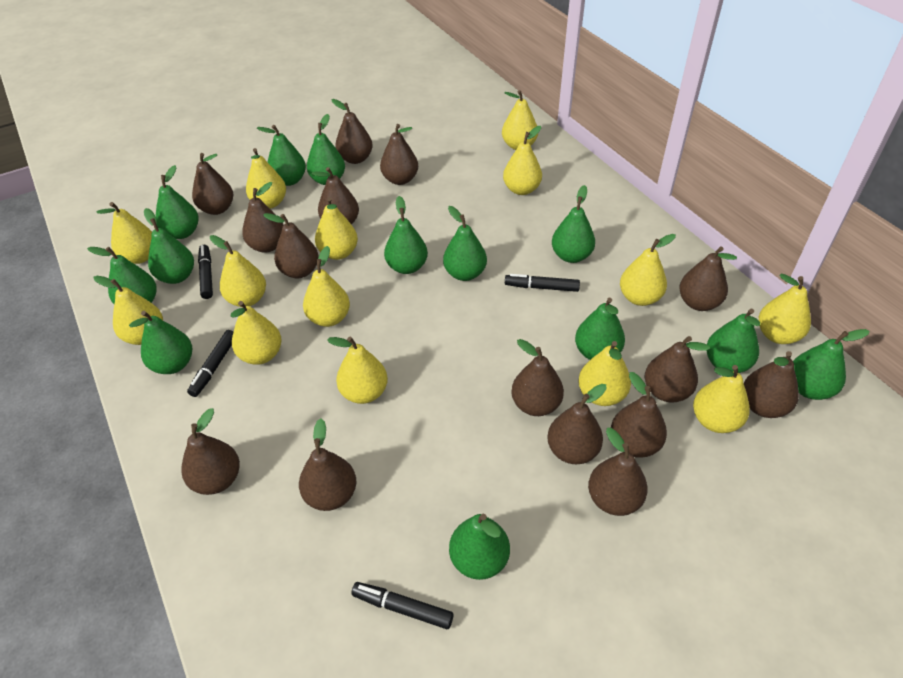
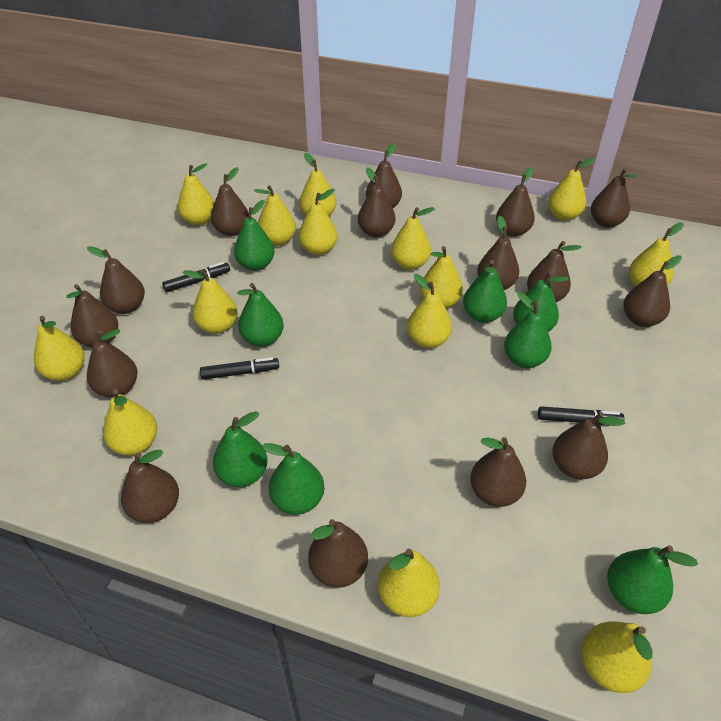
black marker: 4 -> 3
green pear: 13 -> 8

